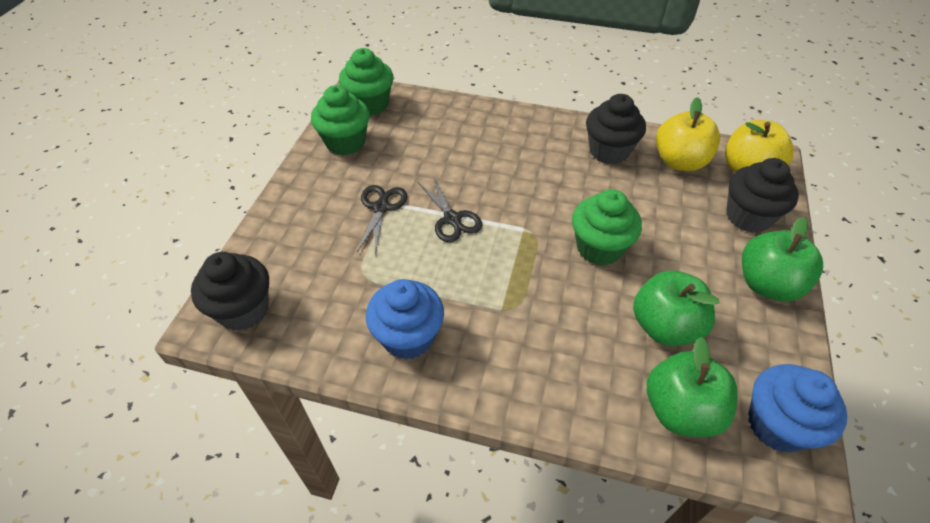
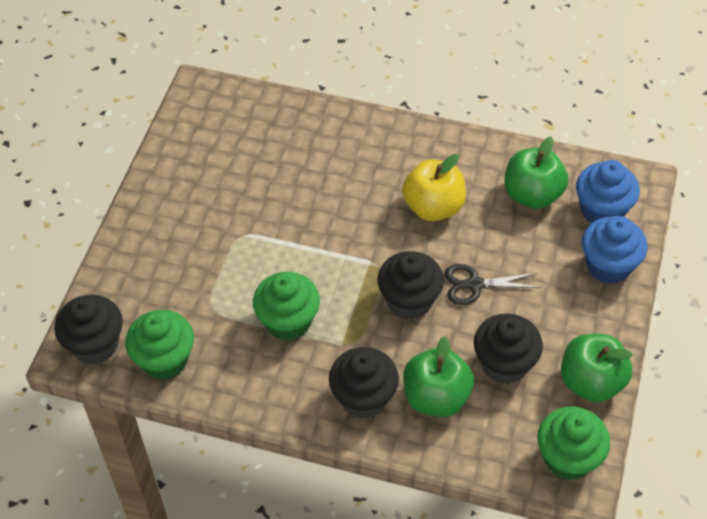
black cupcake: 3 -> 4
black scissors: 2 -> 1
yellow apple: 2 -> 1

